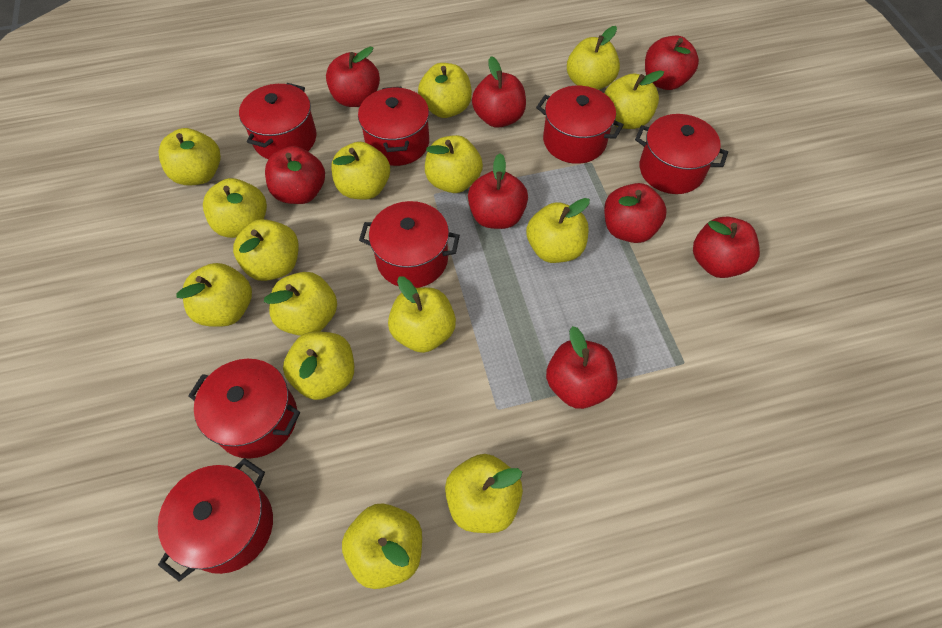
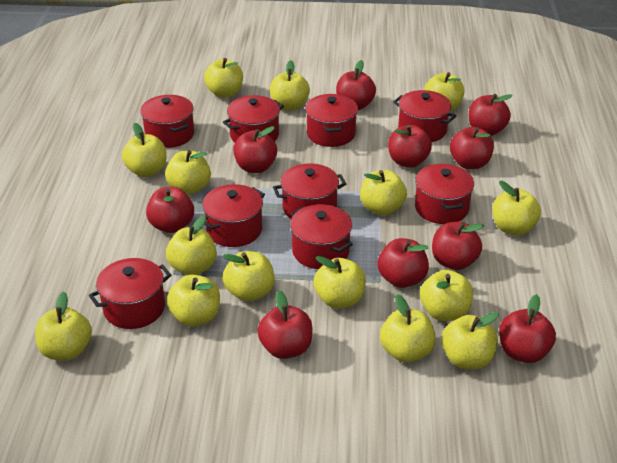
red apple: 8 -> 10
red pot: 7 -> 9

